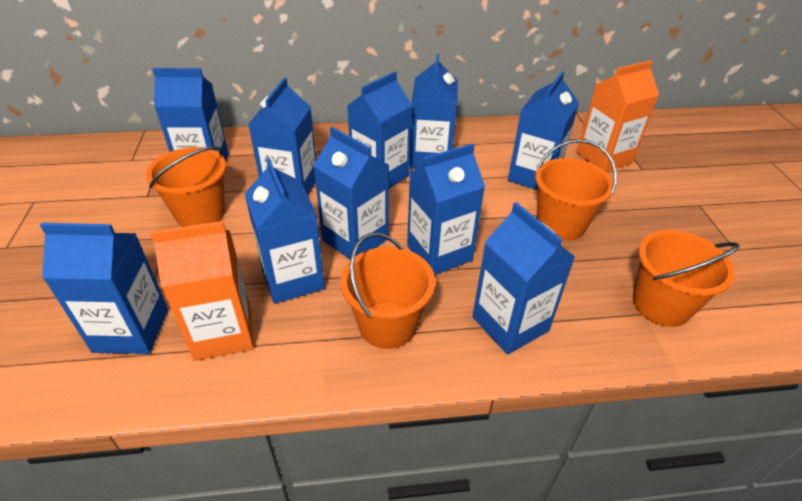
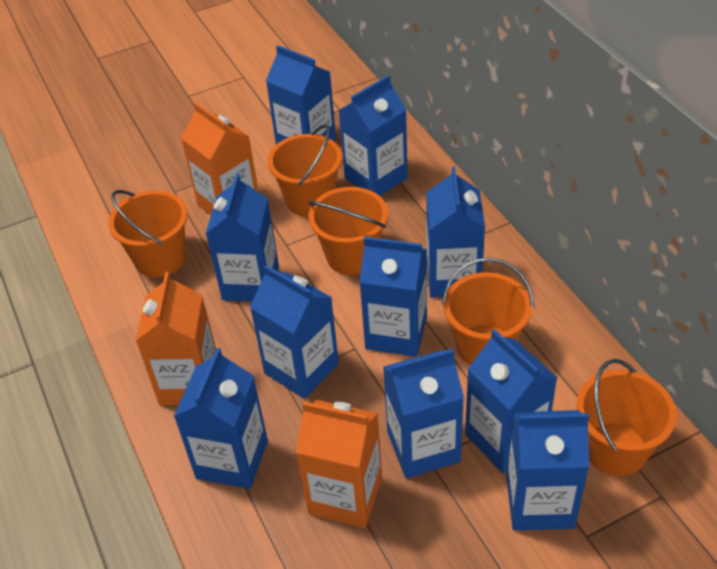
orange bucket: 4 -> 5
orange carton: 2 -> 3

